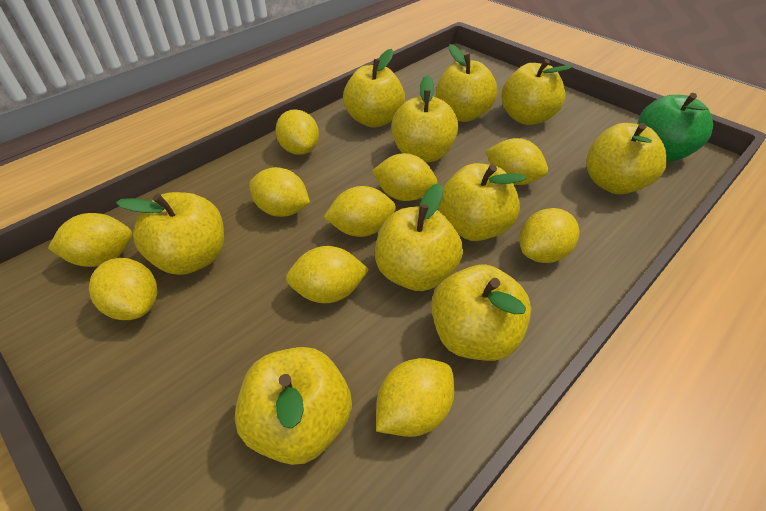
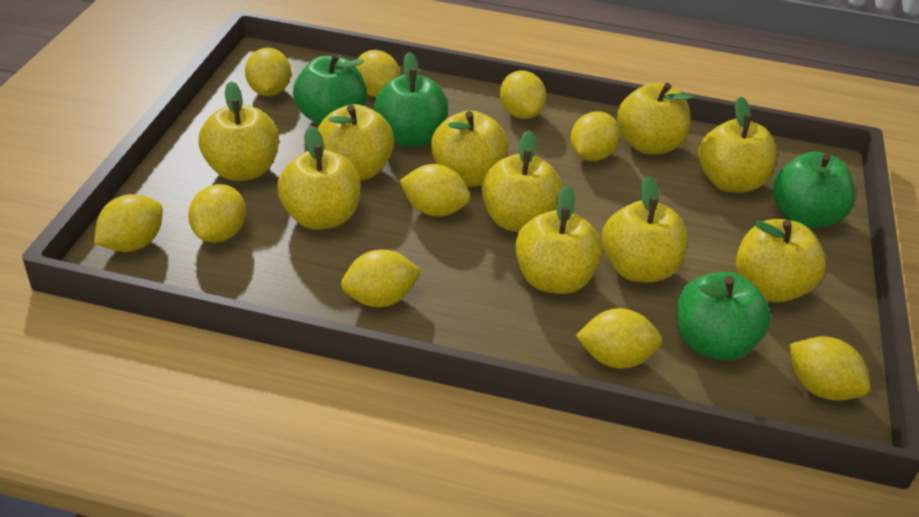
green apple: 1 -> 4

